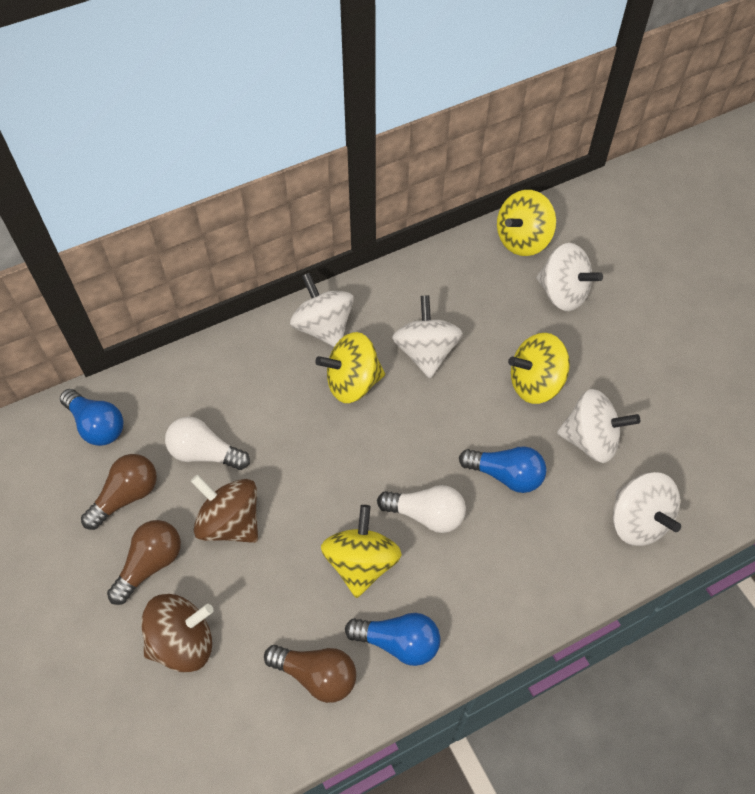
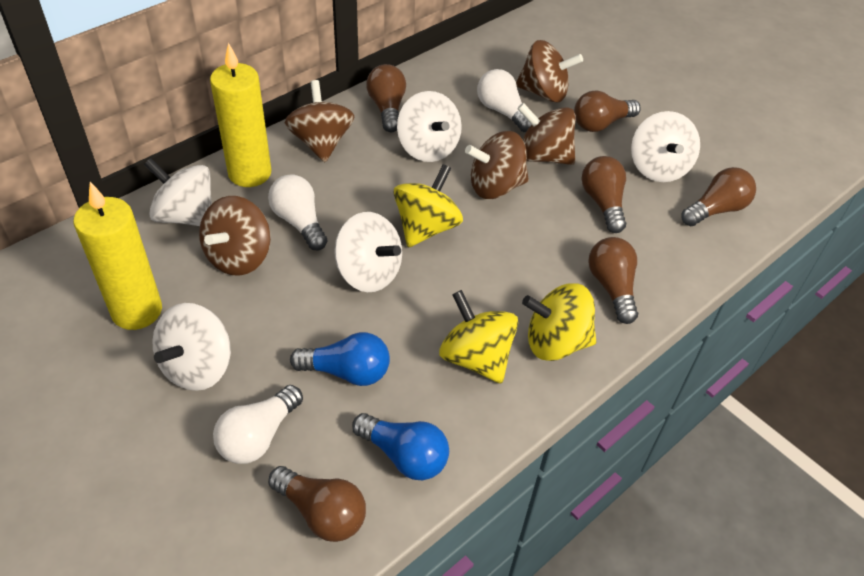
blue light bulb: 3 -> 2
brown light bulb: 3 -> 6
brown spinning top: 2 -> 5
white light bulb: 2 -> 3
yellow candle: 0 -> 2
yellow spinning top: 4 -> 3

